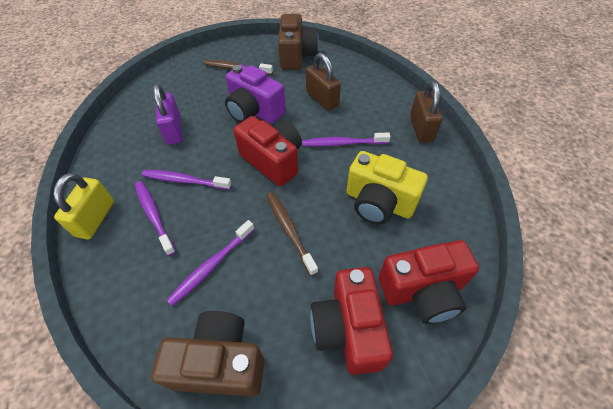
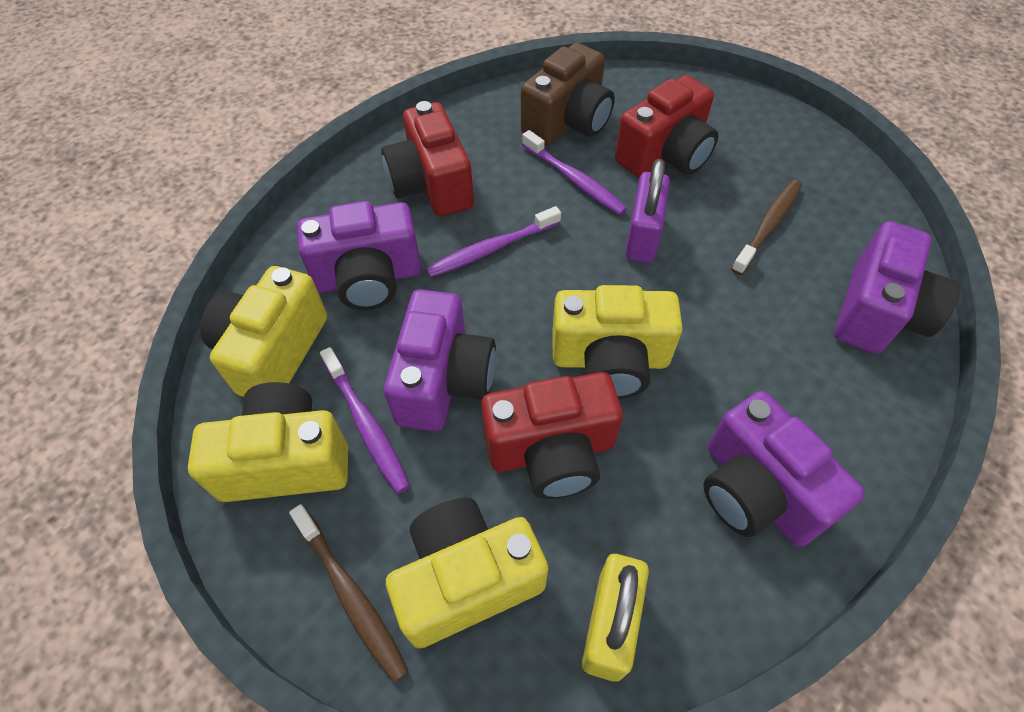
brown camera: 2 -> 1
brown padlock: 2 -> 0
purple camera: 1 -> 4
purple toothbrush: 4 -> 3
yellow camera: 1 -> 4

